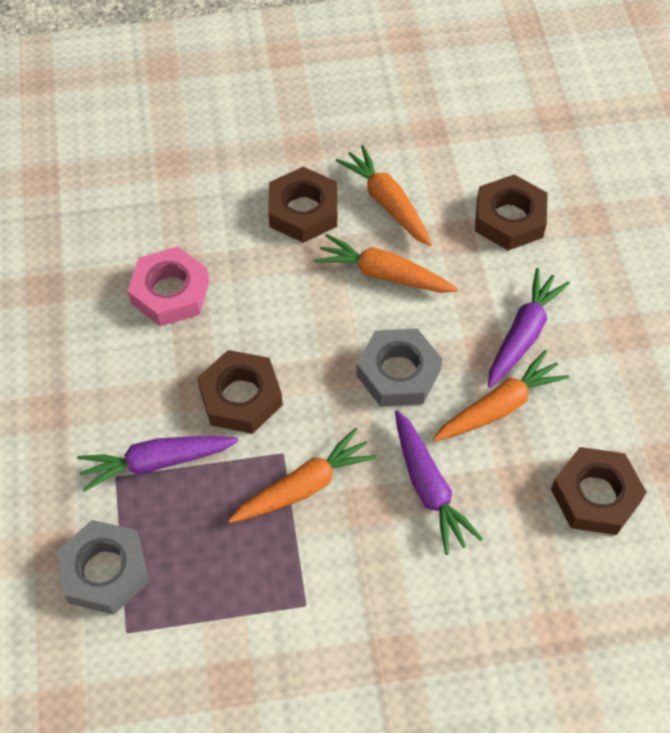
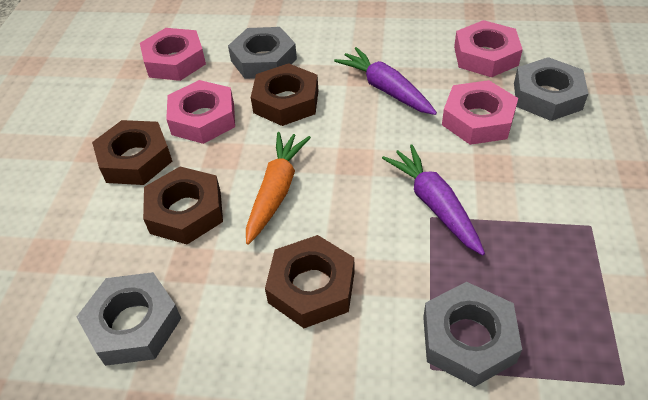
grey nut: 2 -> 4
orange carrot: 4 -> 1
pink nut: 1 -> 4
purple carrot: 3 -> 2

